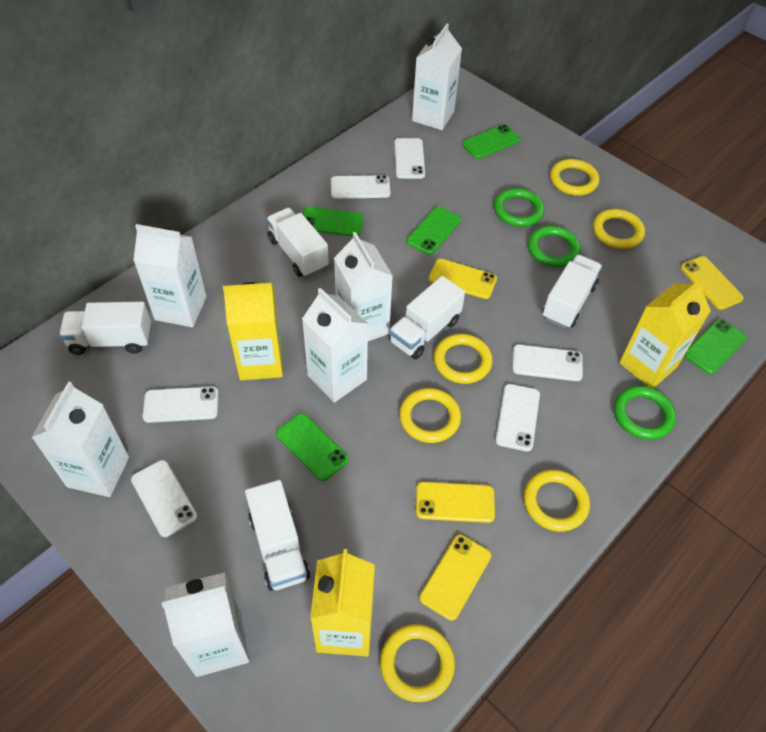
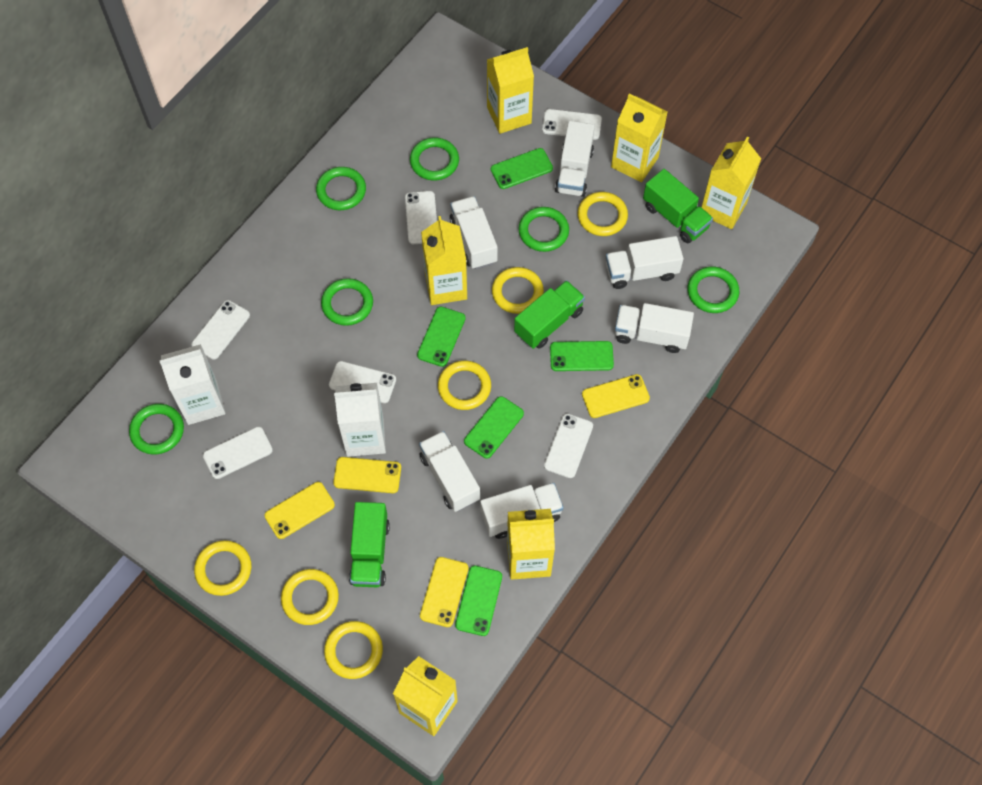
green ring: 3 -> 6
green truck: 0 -> 3
white carton: 6 -> 2
white truck: 5 -> 6
yellow carton: 3 -> 6

